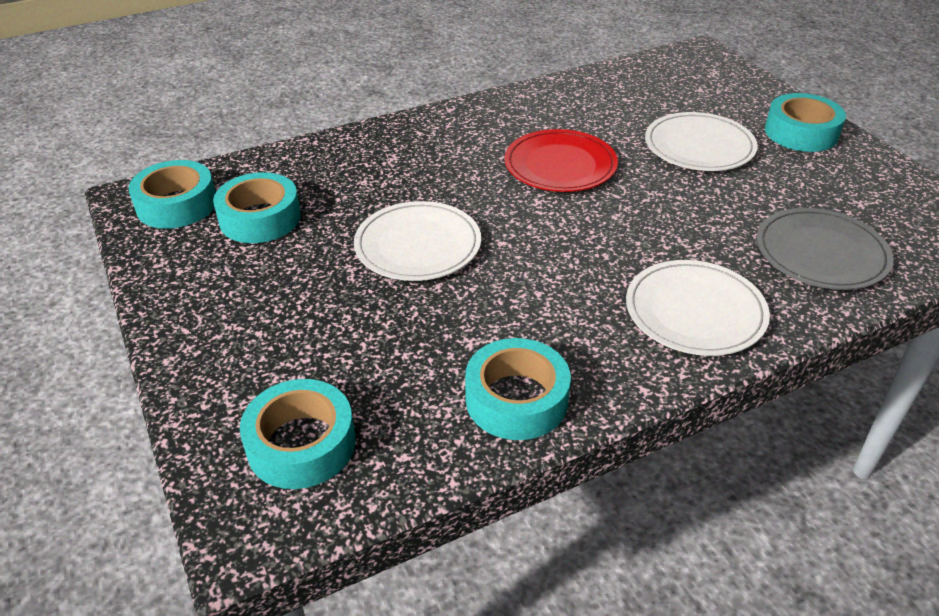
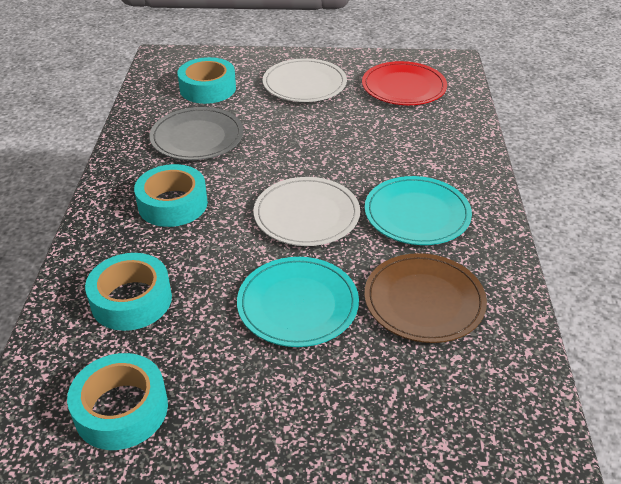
brown plate: 0 -> 1
turquoise plate: 0 -> 2
turquoise tape: 5 -> 4
white plate: 3 -> 2

